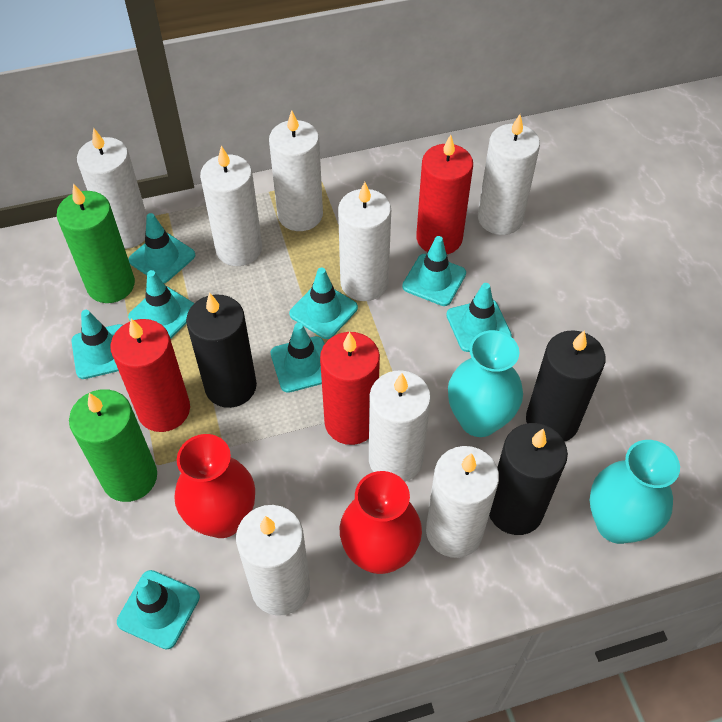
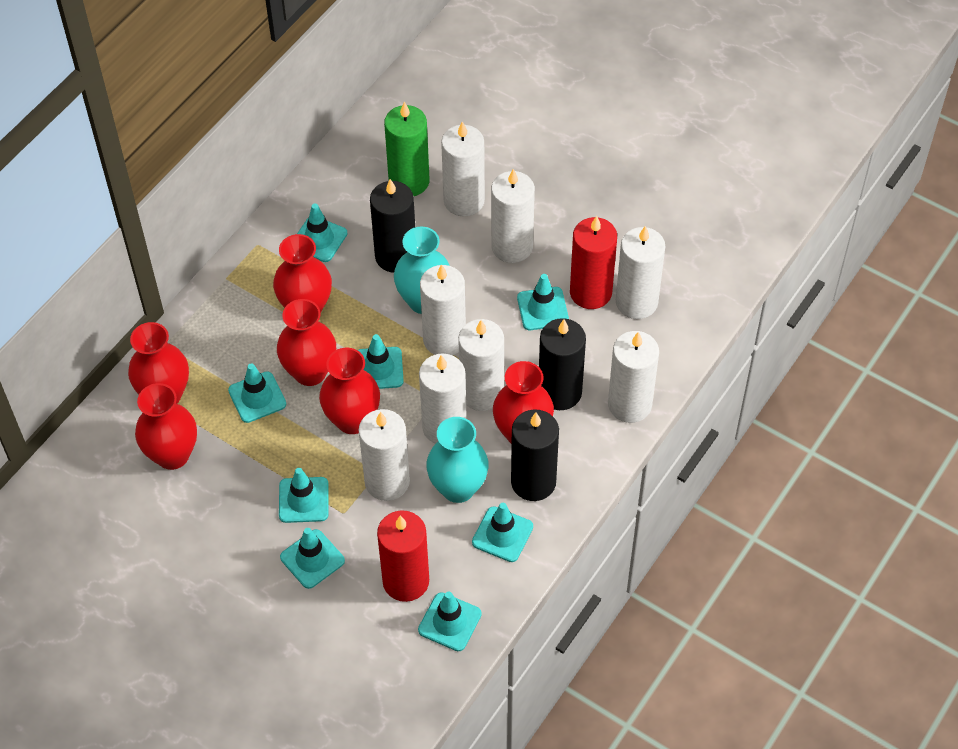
green candle: 2 -> 1
red candle: 3 -> 2
red vase: 2 -> 6

